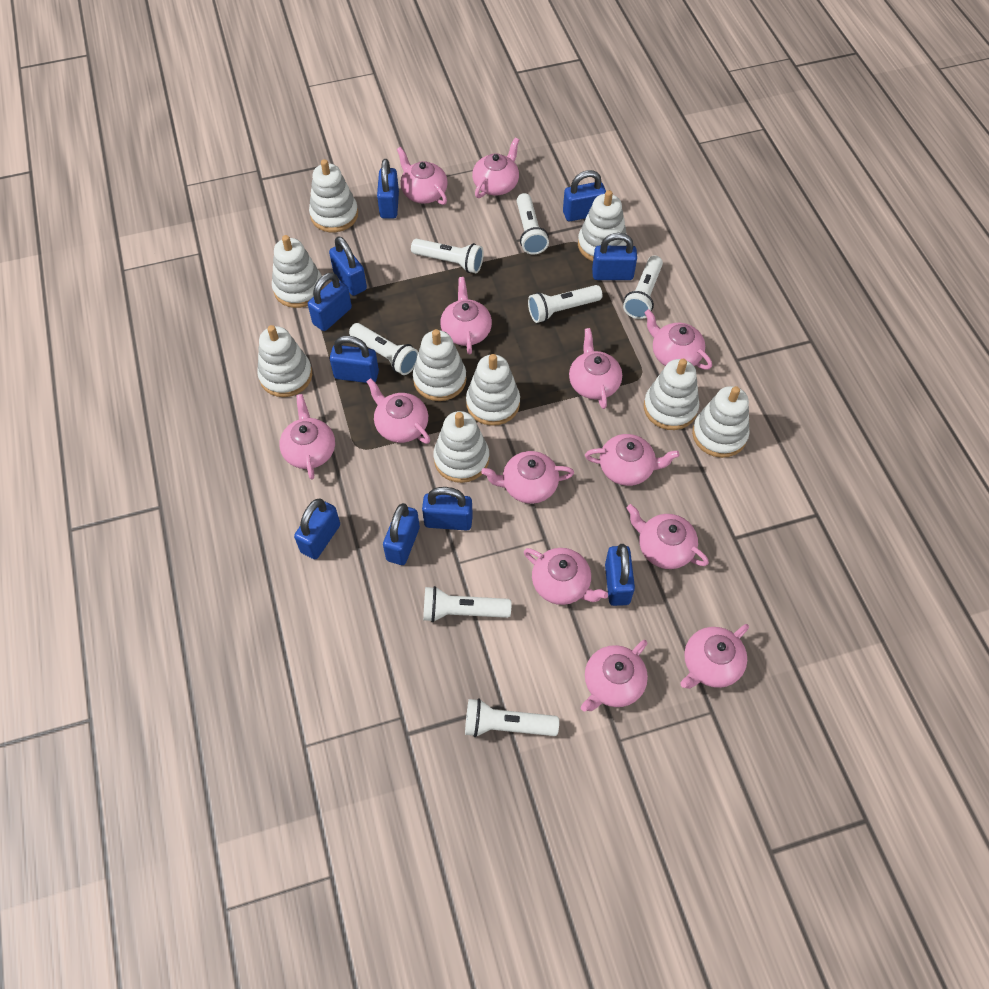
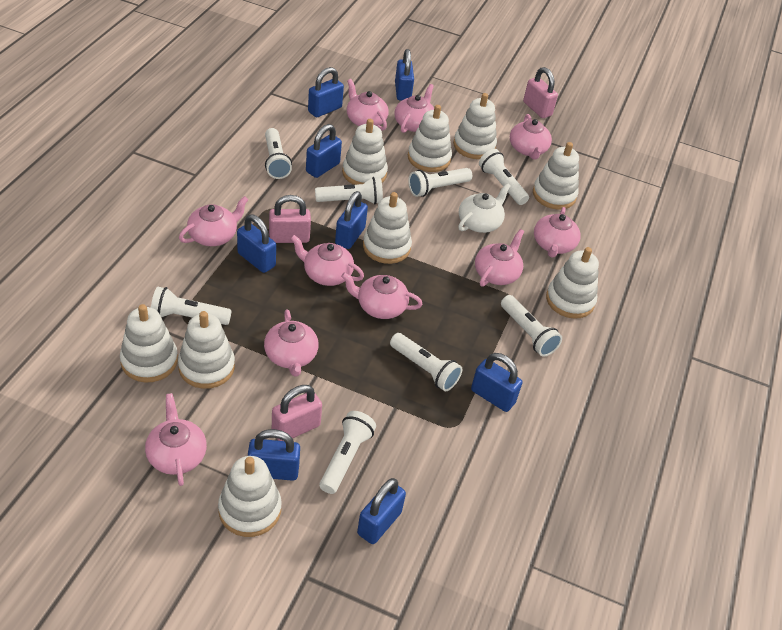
blue padlock: 10 -> 8
pink padlock: 0 -> 3
pink teapot: 13 -> 10
white flashlight: 7 -> 8
white teapot: 0 -> 1

